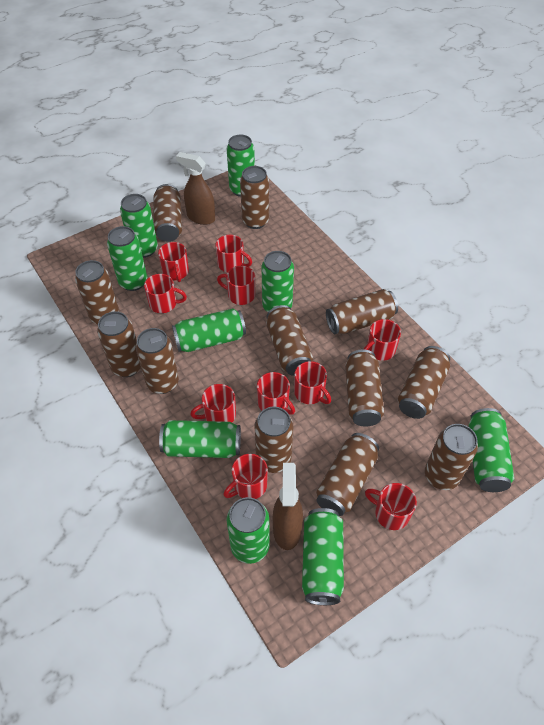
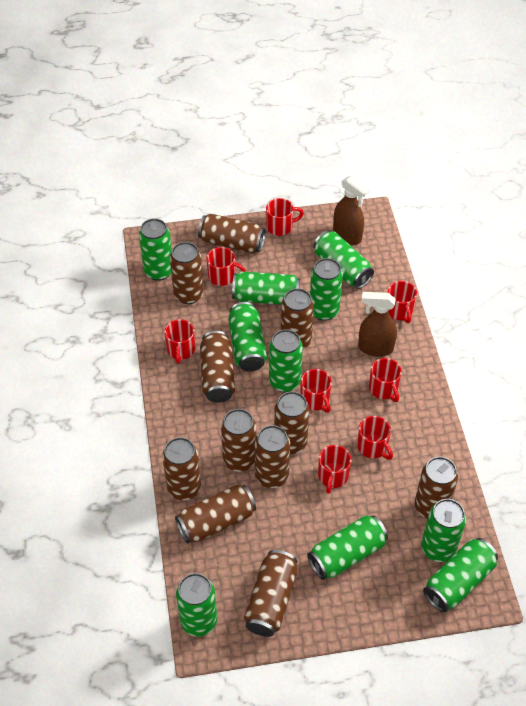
brown can: 12 -> 11
green can: 9 -> 10
red mug: 10 -> 8

